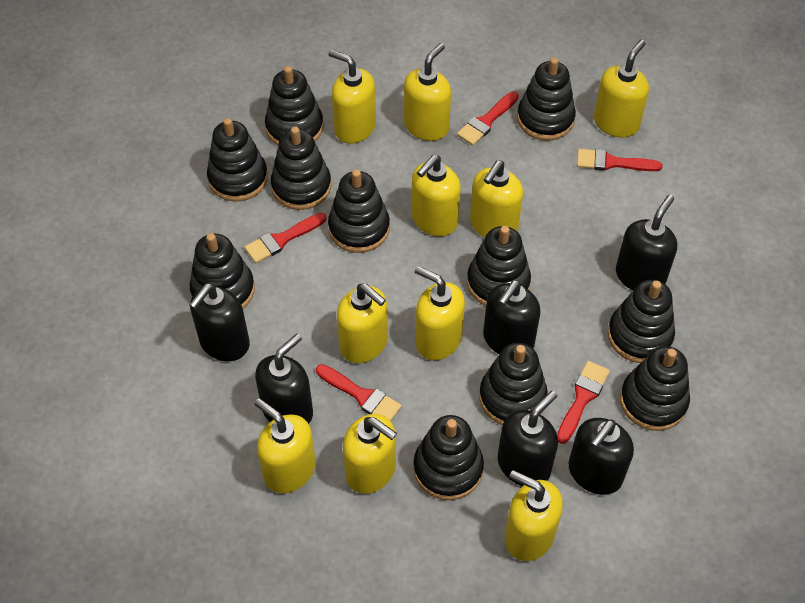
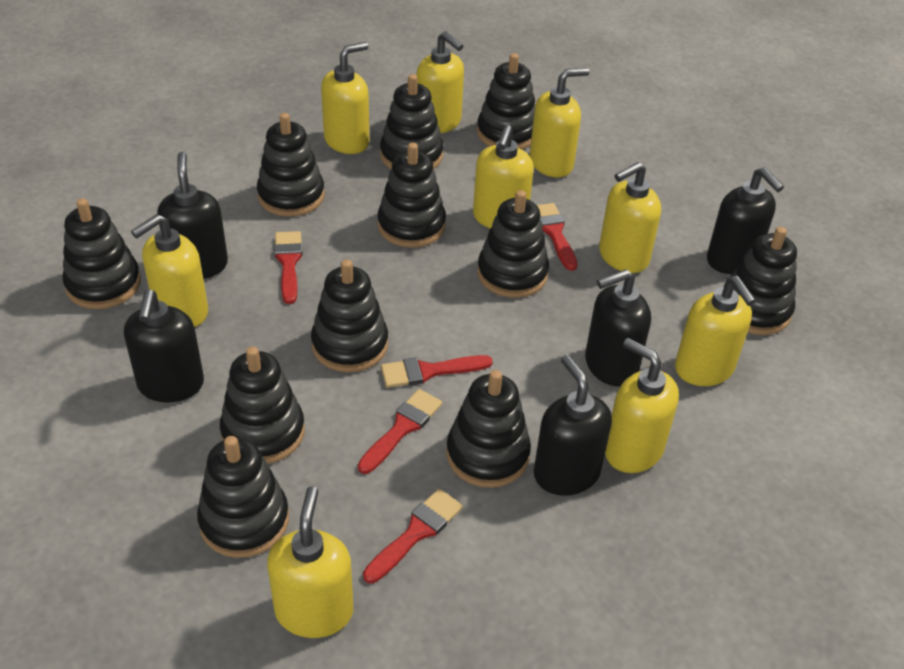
black soap dispenser: 6 -> 5
yellow soap dispenser: 10 -> 9

